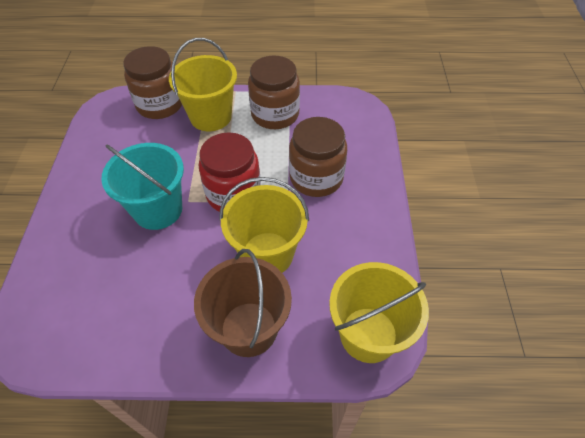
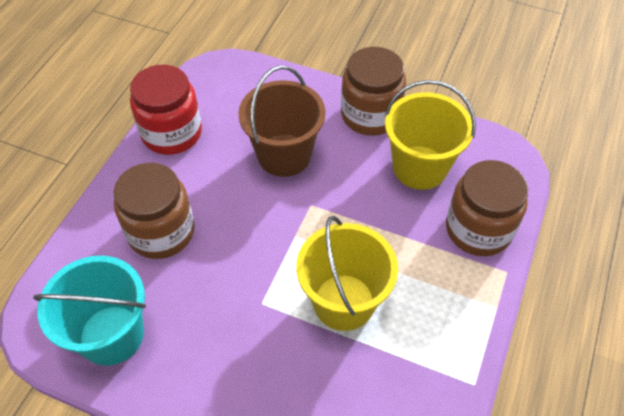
yellow bucket: 3 -> 2

